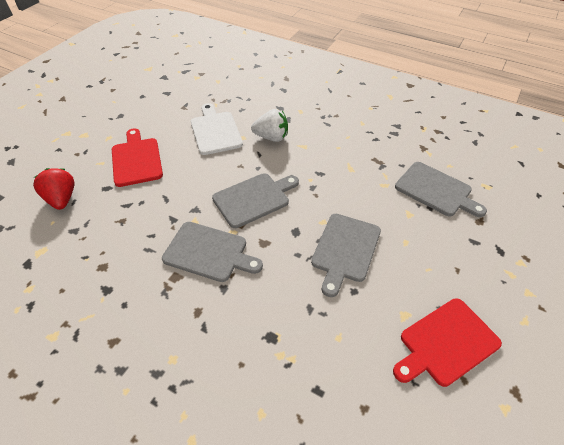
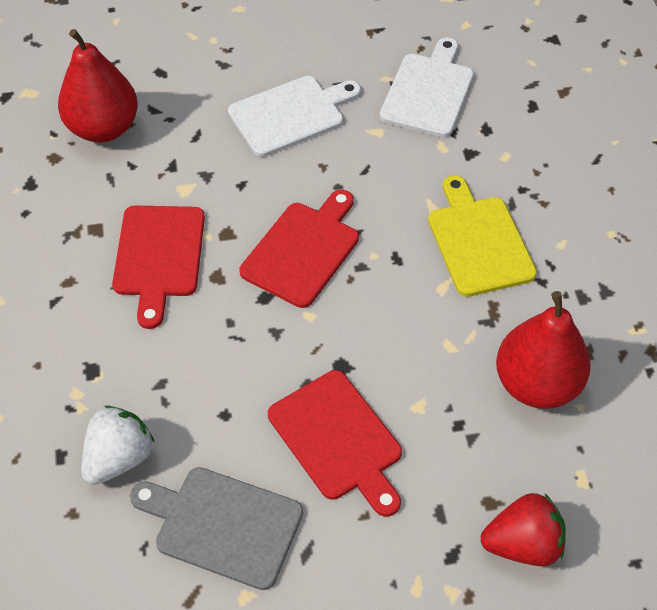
grey cutting board: 4 -> 1
red cutting board: 2 -> 3
red pear: 0 -> 2
white cutting board: 1 -> 2
yellow cutting board: 0 -> 1

